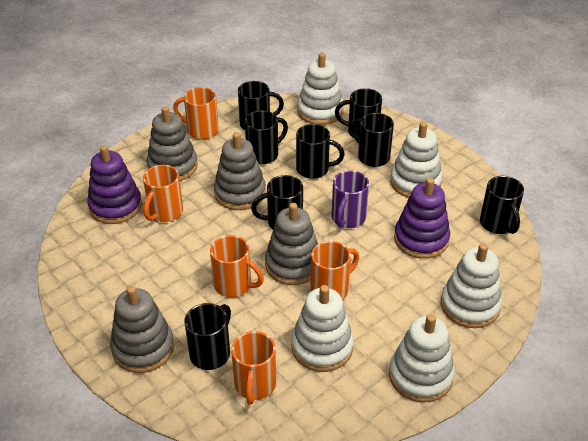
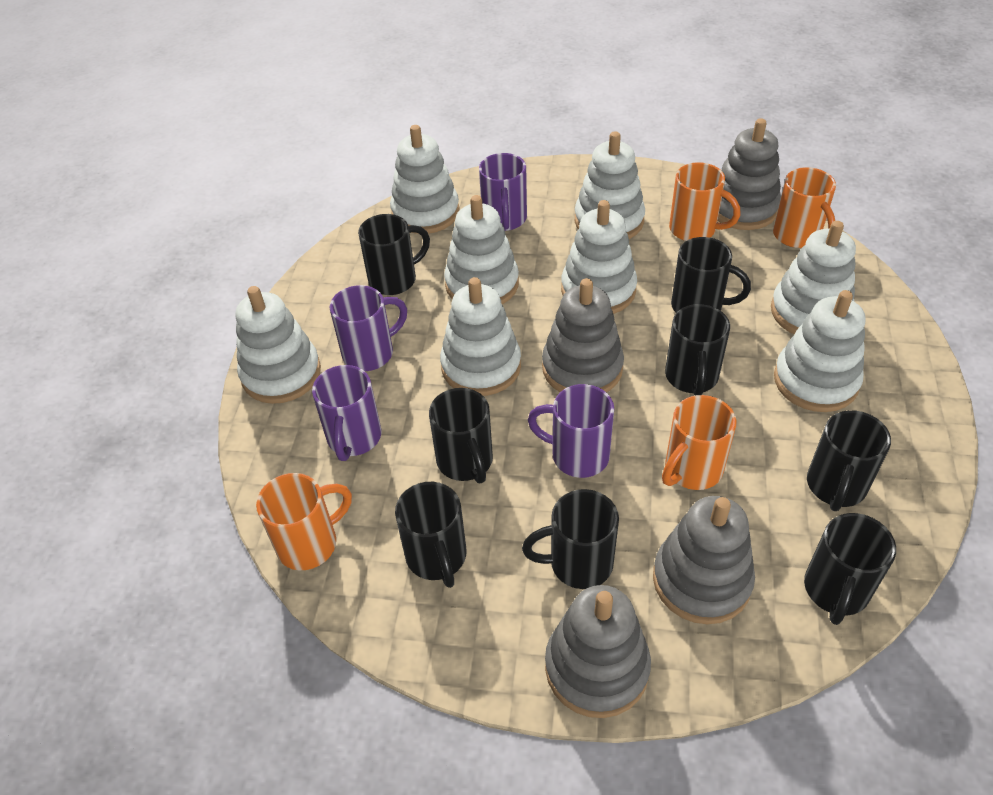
orange mug: 5 -> 4
purple mug: 1 -> 4
purple stacking toy: 2 -> 0
white stacking toy: 5 -> 8

